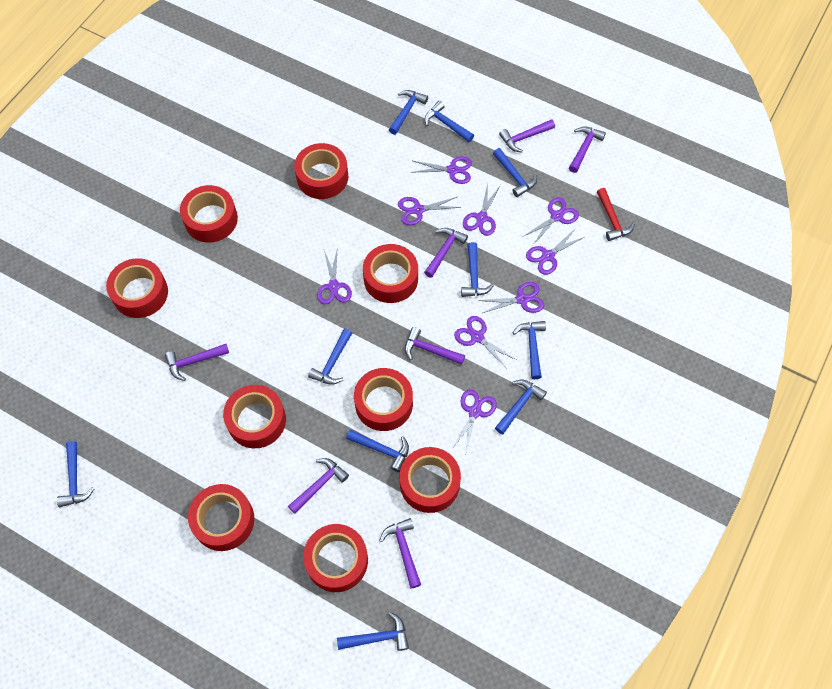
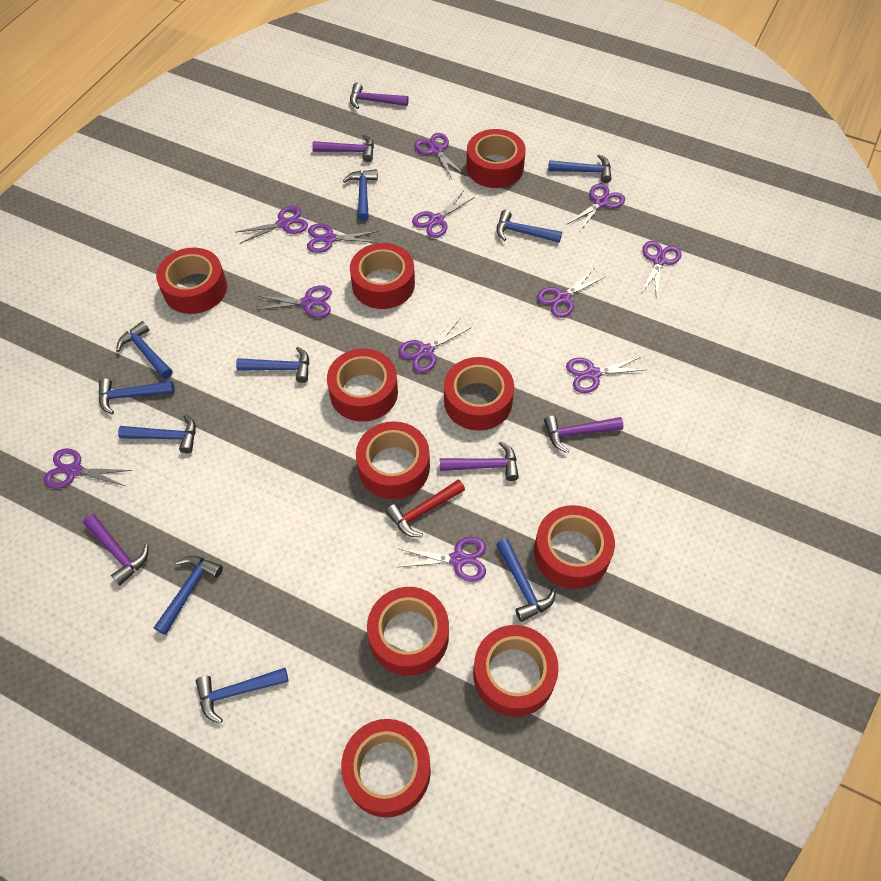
purple hammer: 7 -> 5
purple scissors: 9 -> 12
red tape: 9 -> 10

